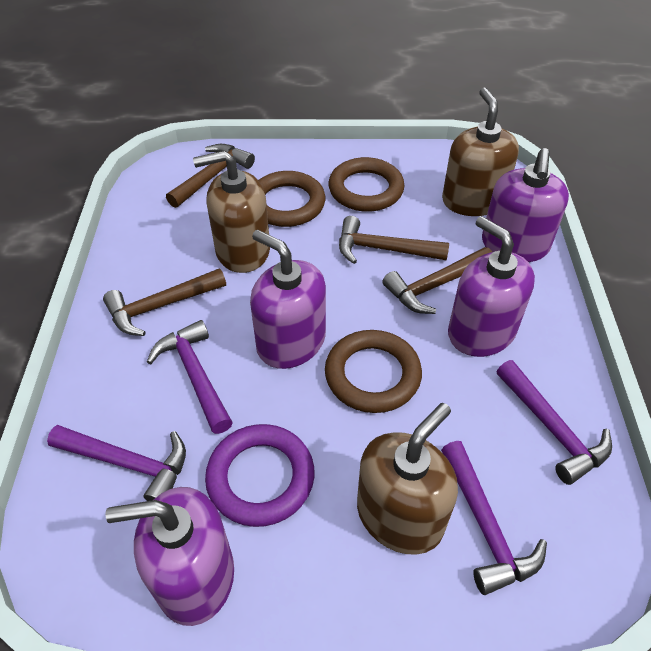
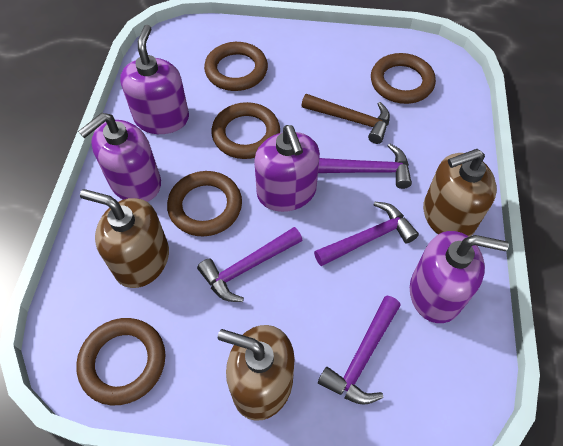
brown hammer: 4 -> 1
brown ring: 3 -> 5
purple ring: 1 -> 0

